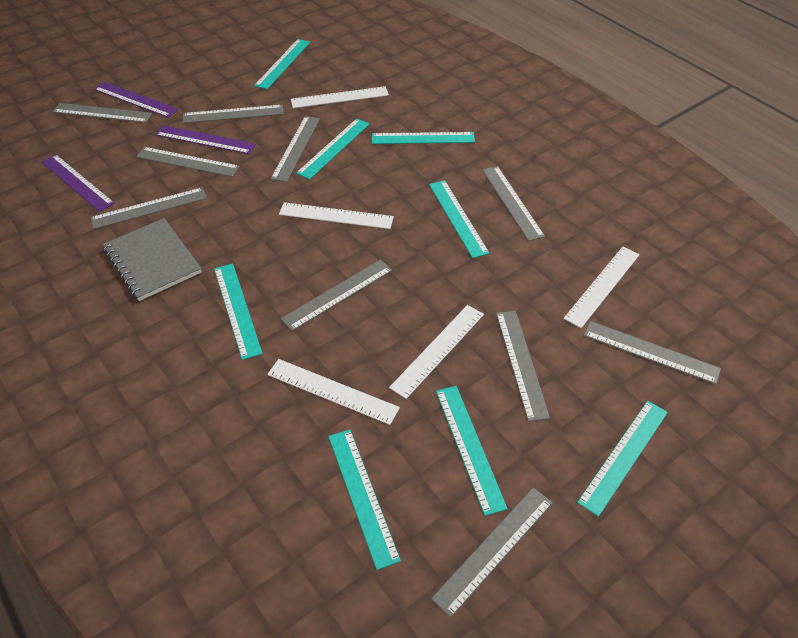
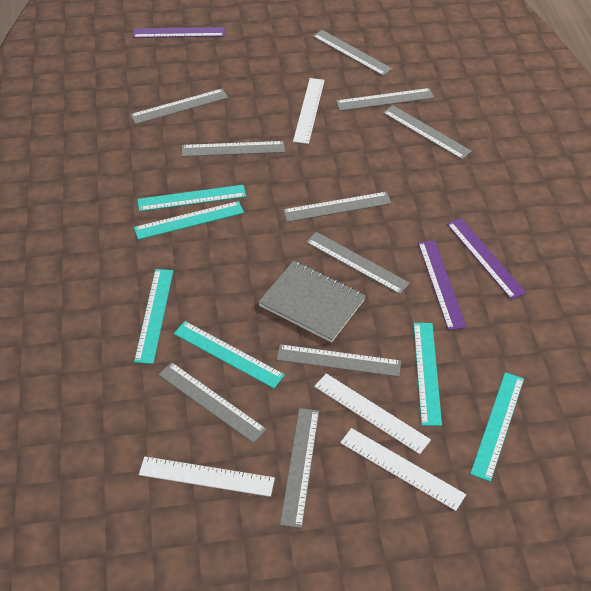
turquoise ruler: 8 -> 6
white ruler: 5 -> 4

